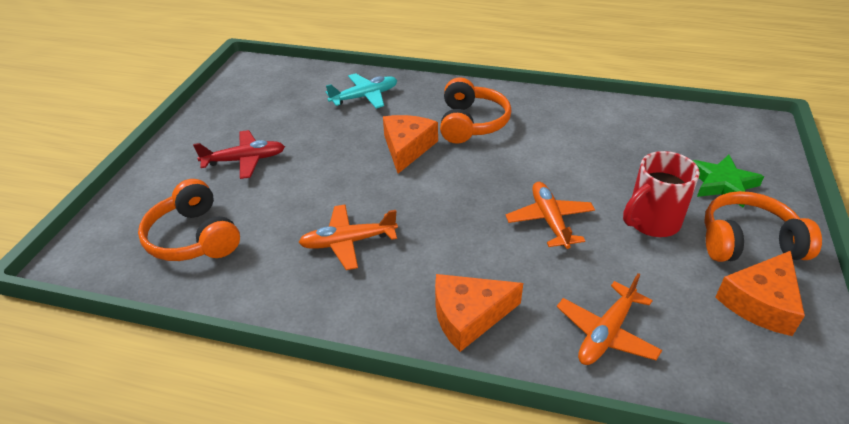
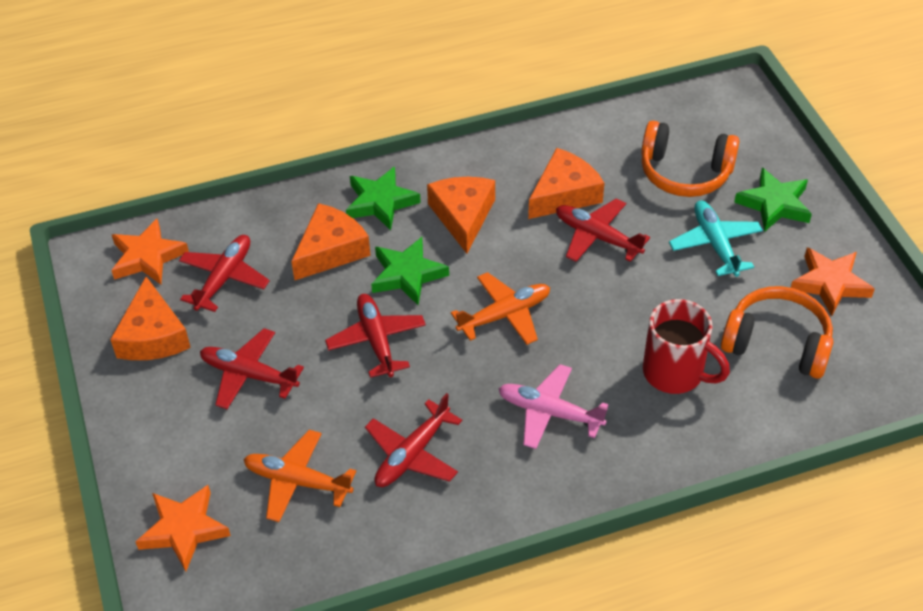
green star: 1 -> 3
orange cheese: 3 -> 4
orange headphones: 3 -> 2
orange plane: 3 -> 2
orange star: 0 -> 3
pink plane: 0 -> 1
red plane: 1 -> 5

